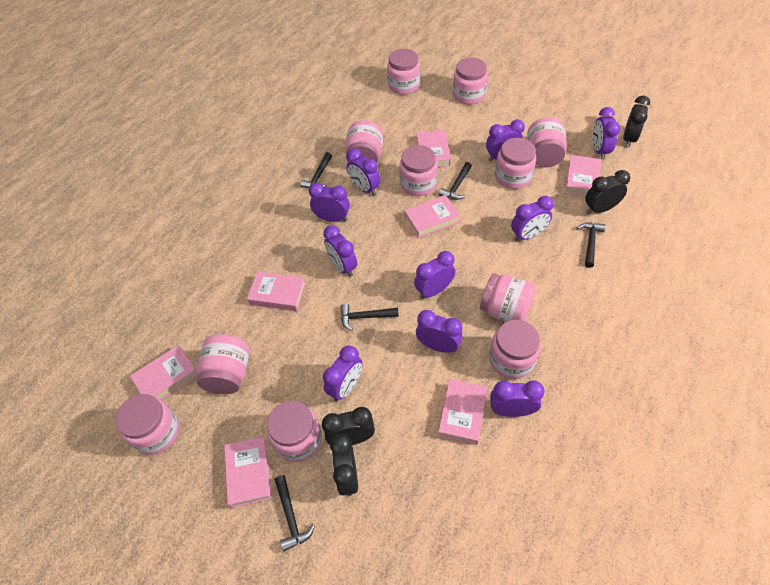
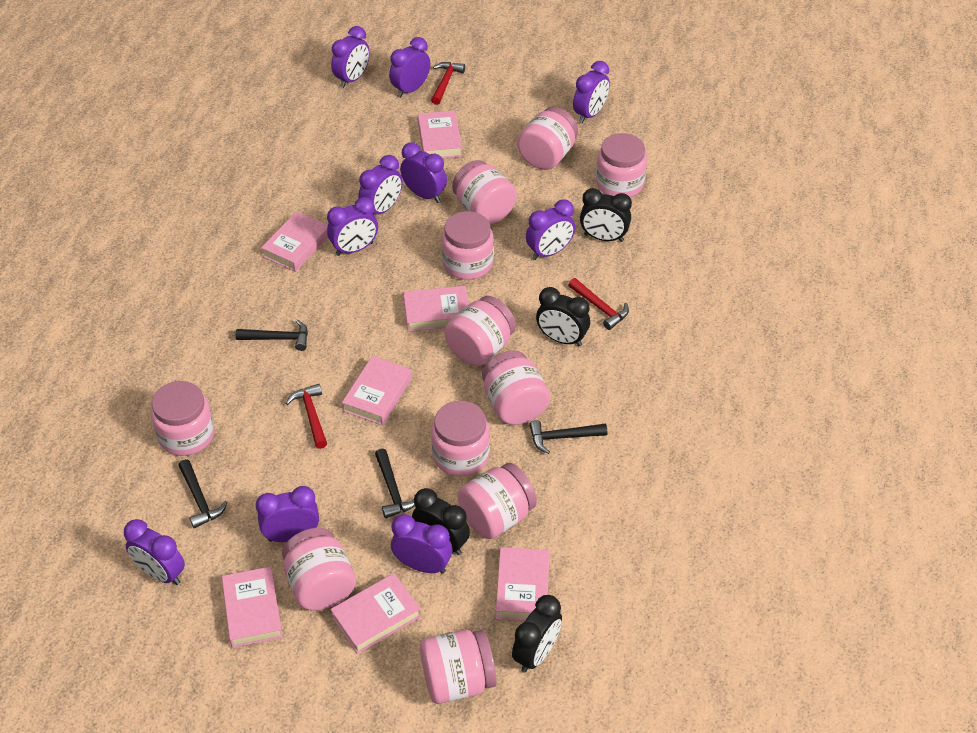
black hammer: 5 -> 4
red hammer: 0 -> 3

